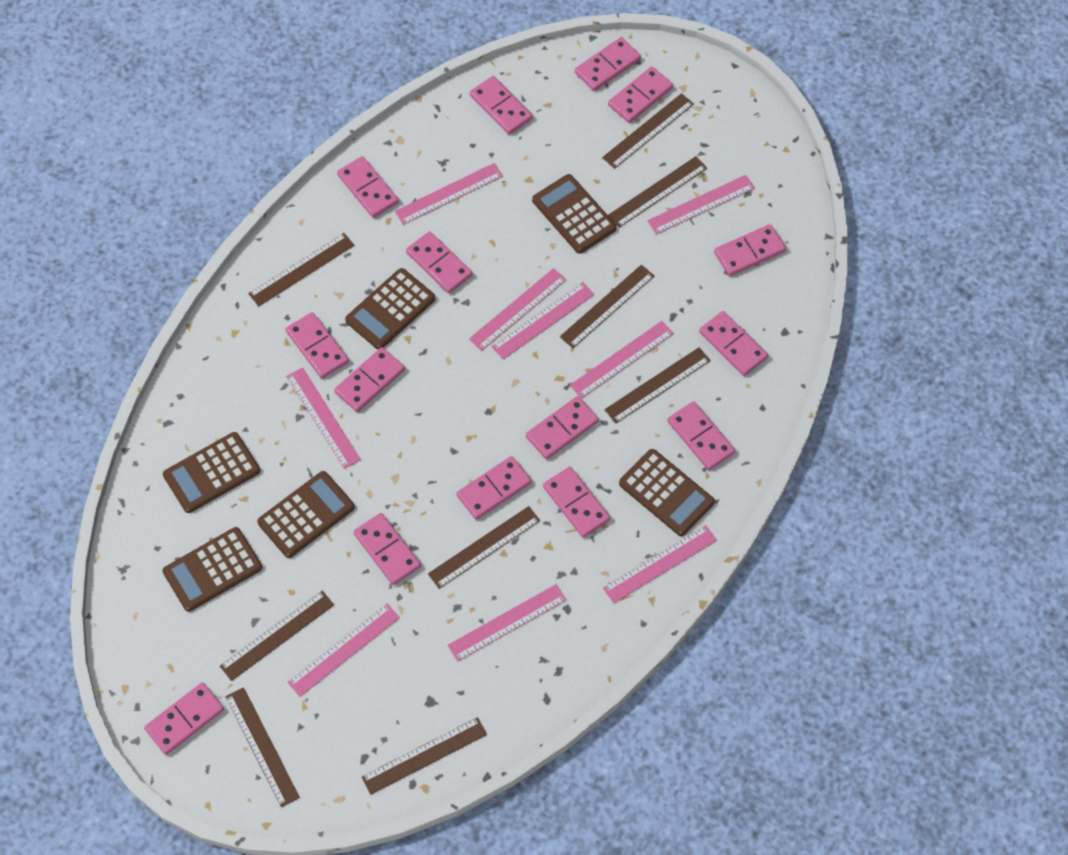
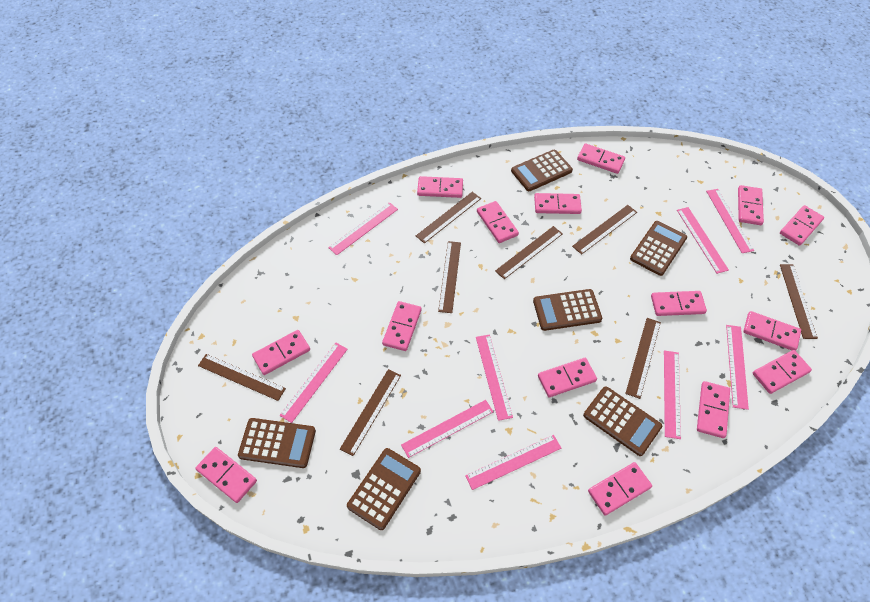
brown ruler: 9 -> 8

